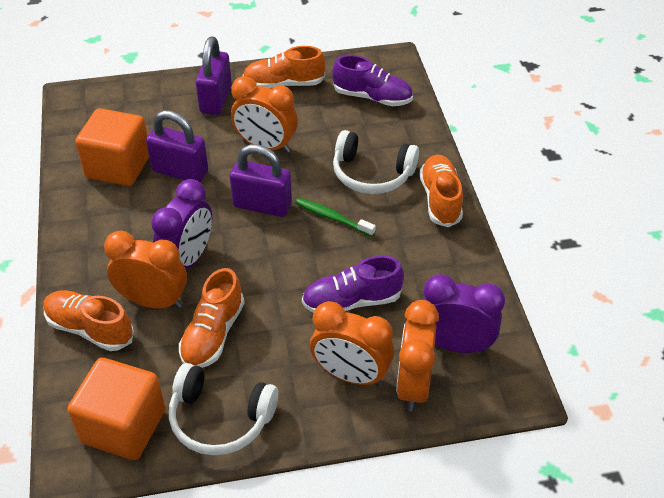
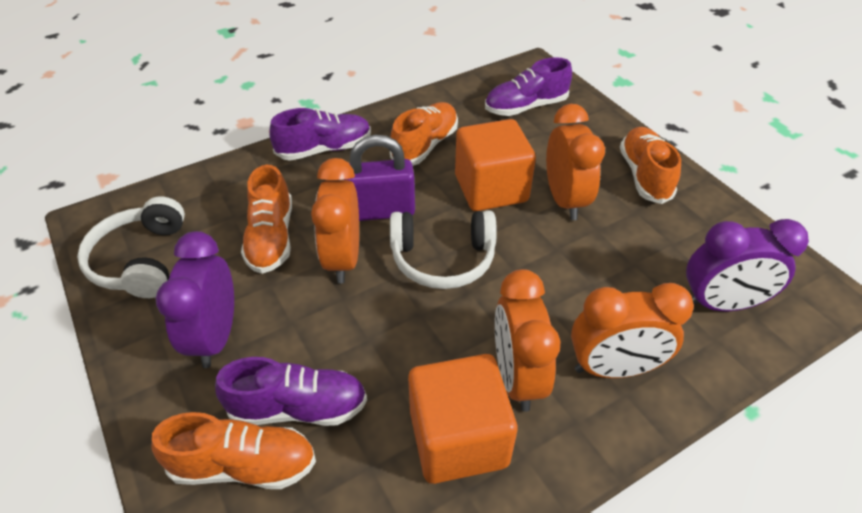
green toothbrush: 1 -> 0
purple padlock: 3 -> 1
purple shoe: 2 -> 3

